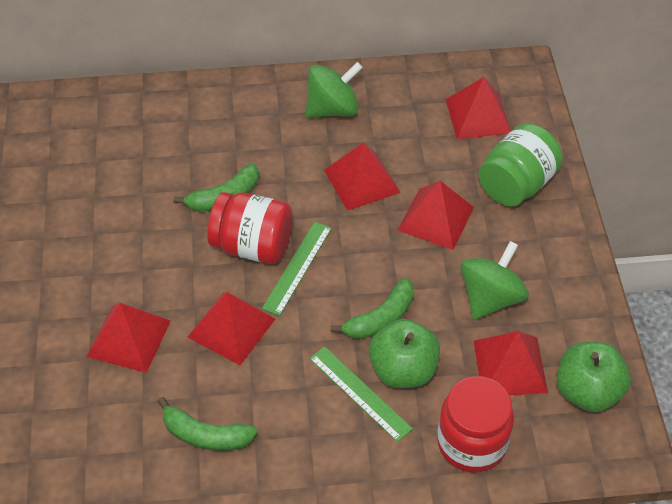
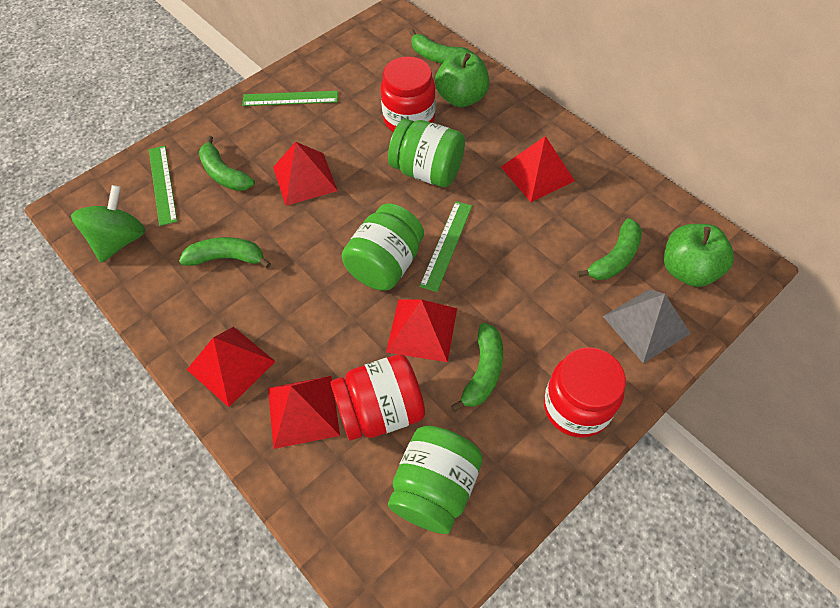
green banana: 3 -> 5
green jar: 1 -> 3
green ruler: 2 -> 3
green spinning top: 2 -> 1
grey pyramid: 0 -> 1
red jar: 2 -> 3
red pyramid: 6 -> 5

